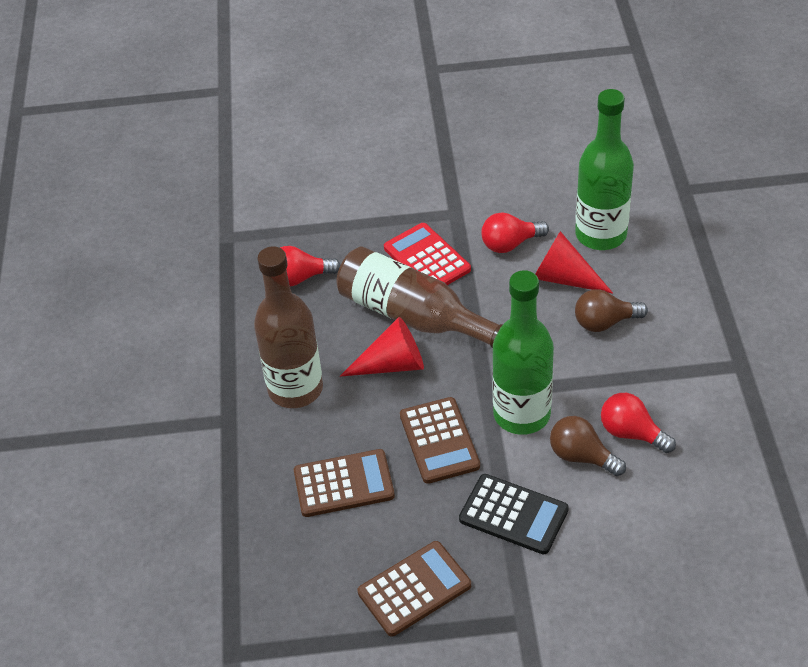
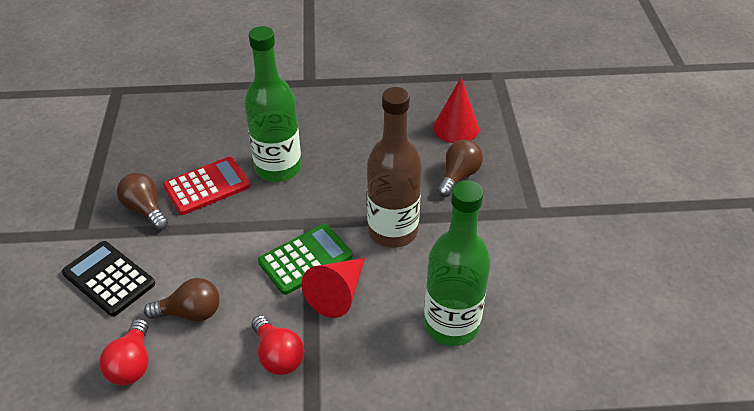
brown bottle: 2 -> 1
brown calculator: 3 -> 0
brown light bulb: 2 -> 3
green calculator: 0 -> 1
red light bulb: 3 -> 2

